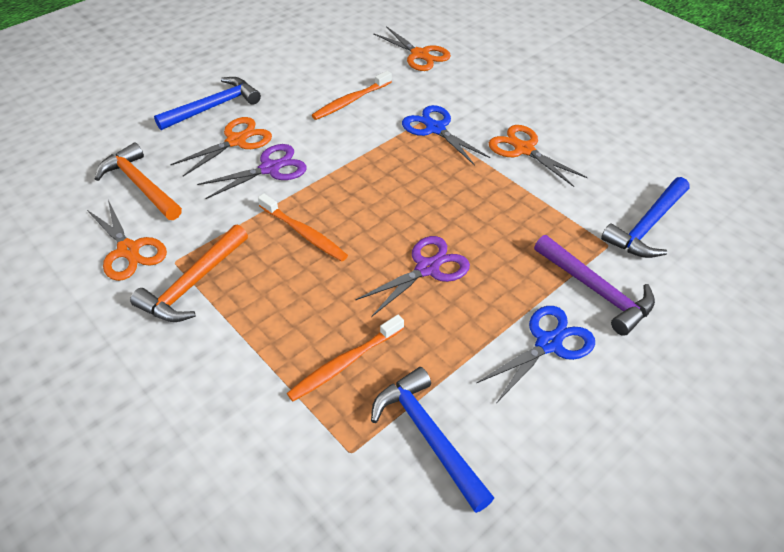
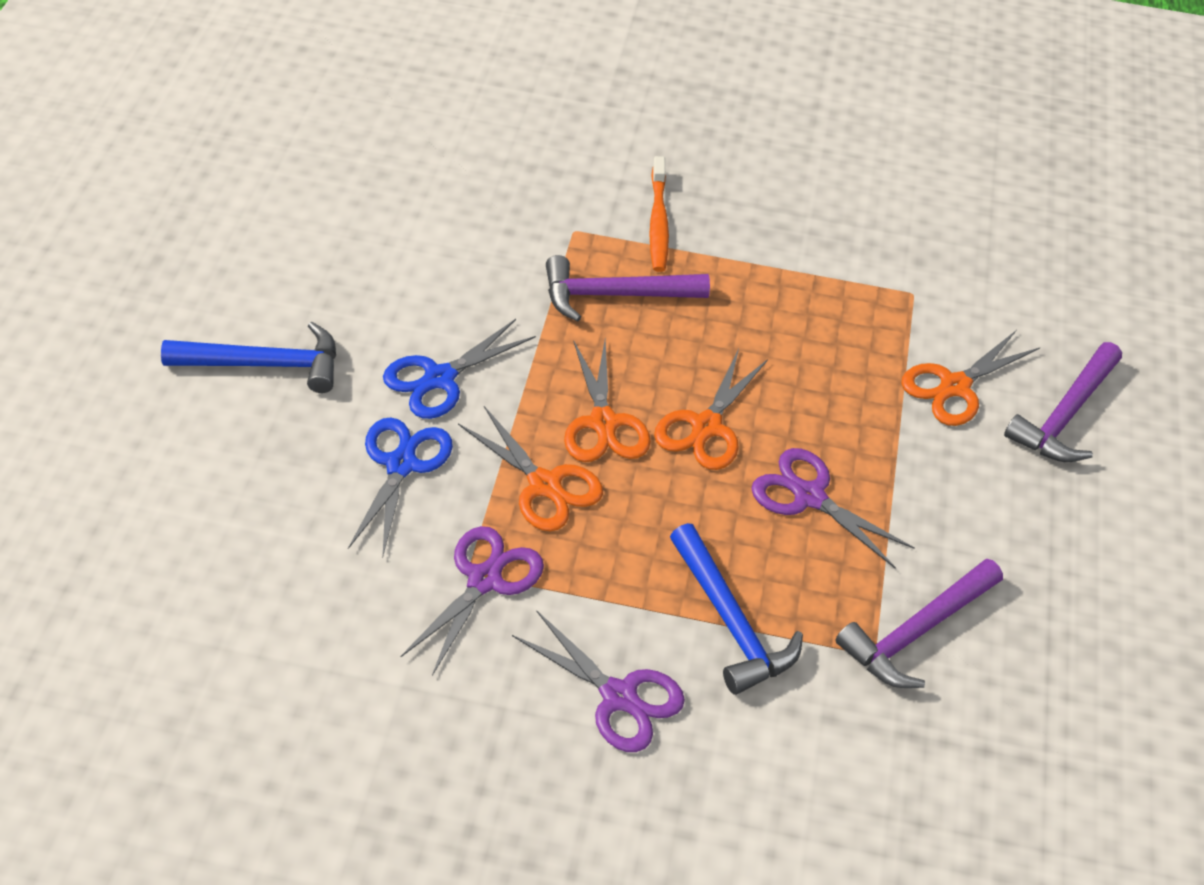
blue hammer: 3 -> 2
orange hammer: 2 -> 0
orange toothbrush: 3 -> 1
purple hammer: 1 -> 3
purple scissors: 2 -> 3

